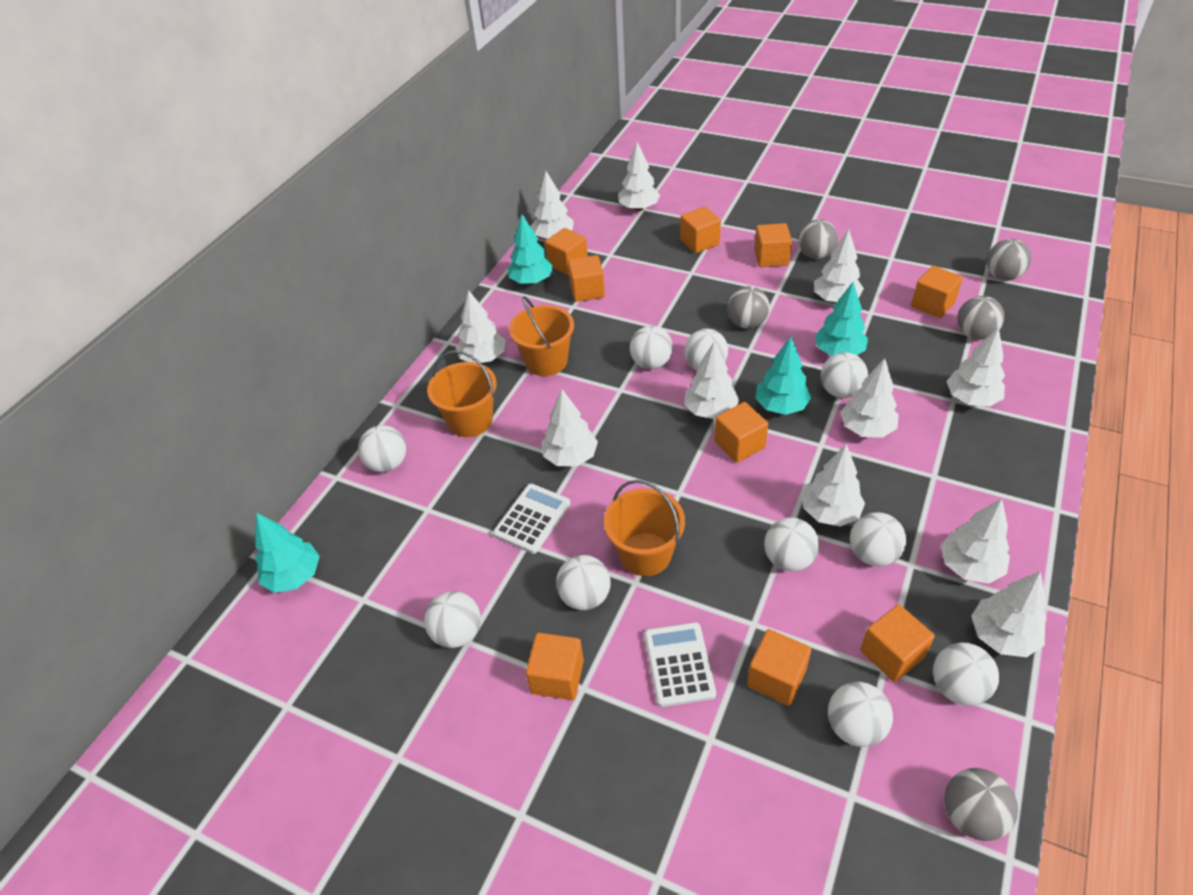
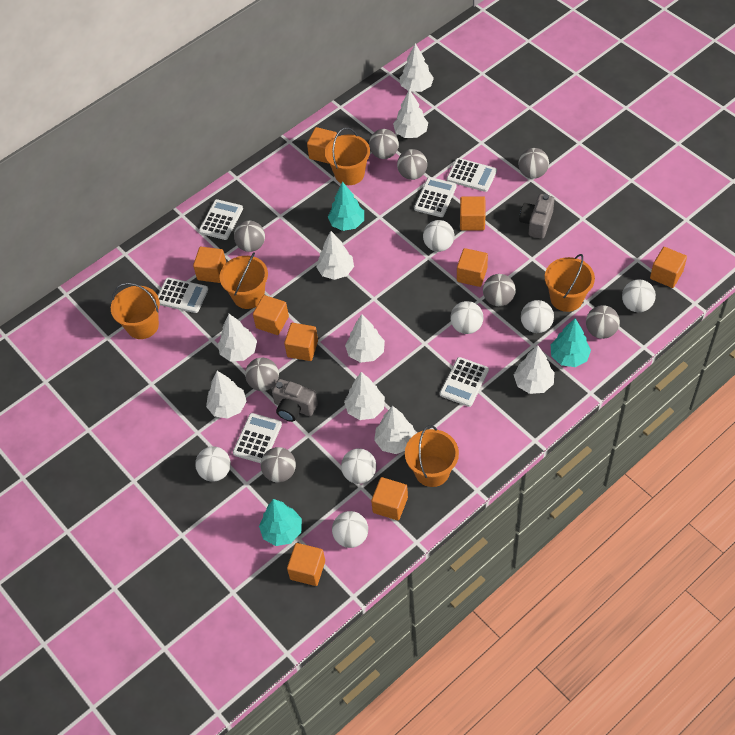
grey ball: 5 -> 8
grey camera: 0 -> 2
orange bucket: 3 -> 5
turquoise tree: 4 -> 3
white ball: 10 -> 7
white calculator: 2 -> 6
white tree: 11 -> 9

